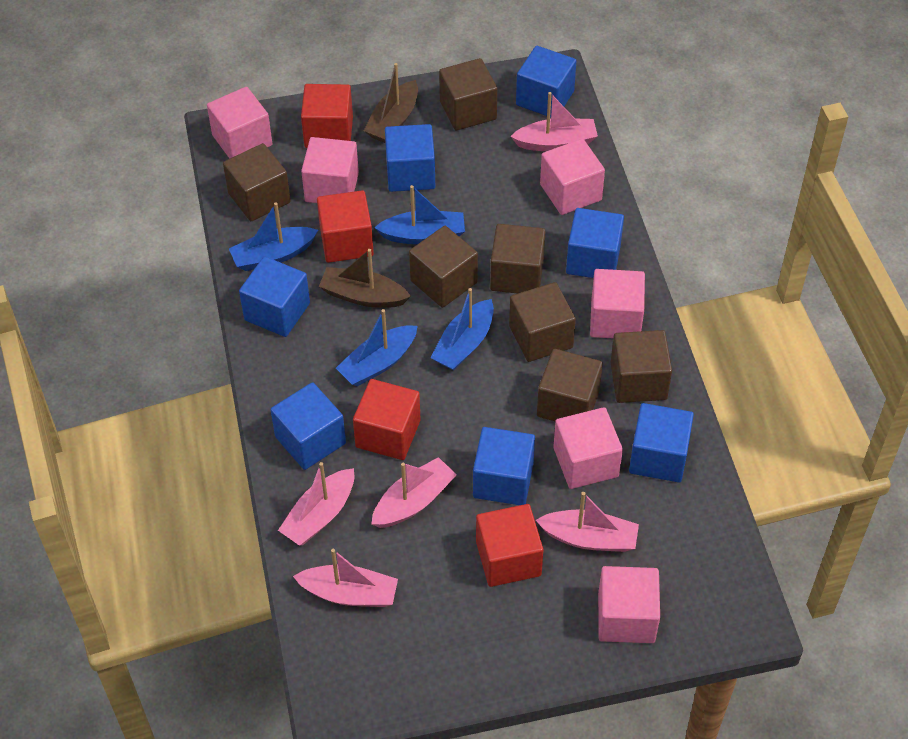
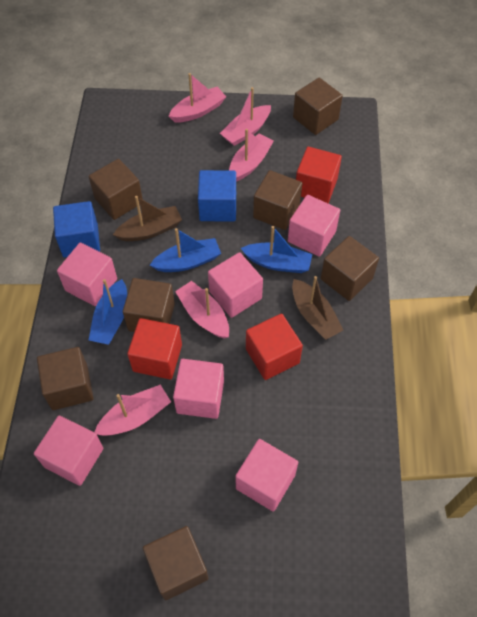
blue boat: 4 -> 3
blue cube: 7 -> 2
red cube: 4 -> 3

